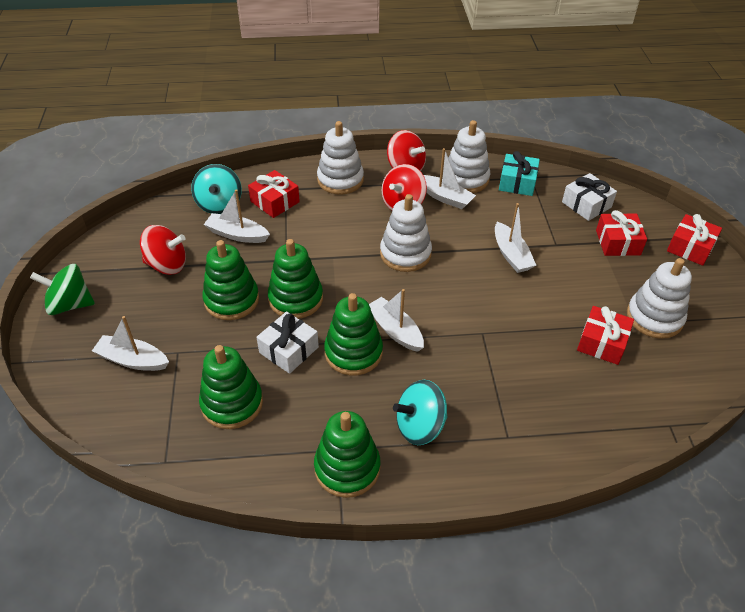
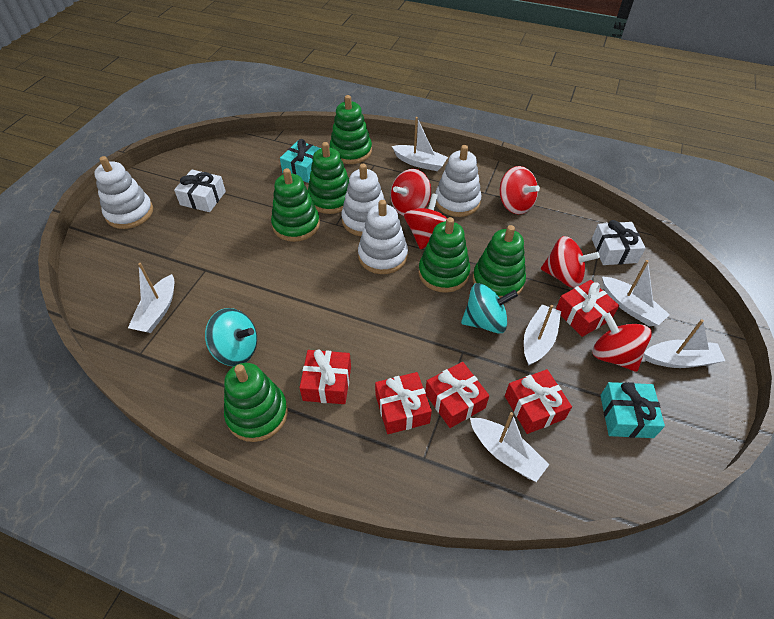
green spinning top: 1 -> 0
green stacking toy: 5 -> 6
red gift: 4 -> 5
red spinning top: 3 -> 5
turquoise gift: 1 -> 2
white boat: 5 -> 6

